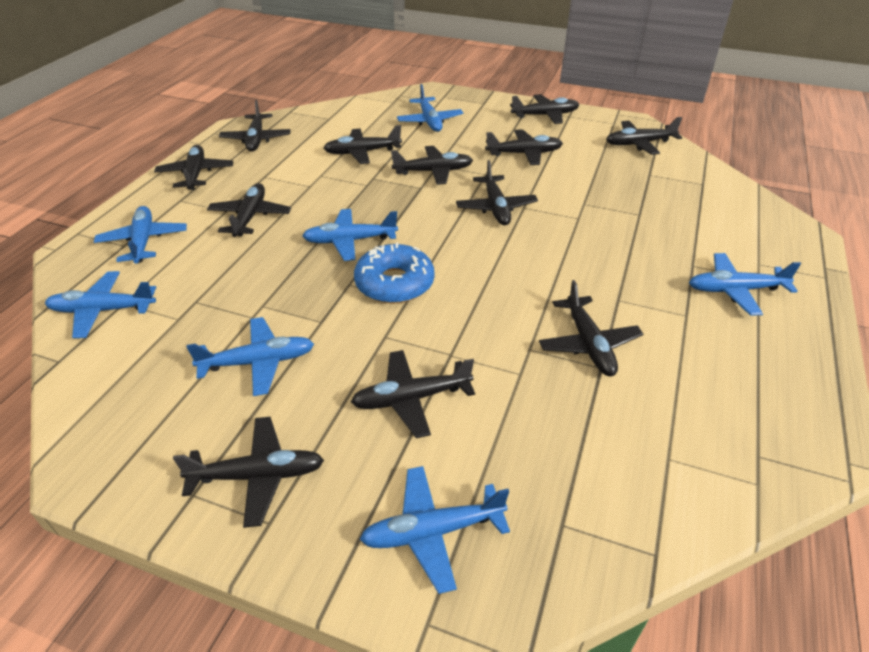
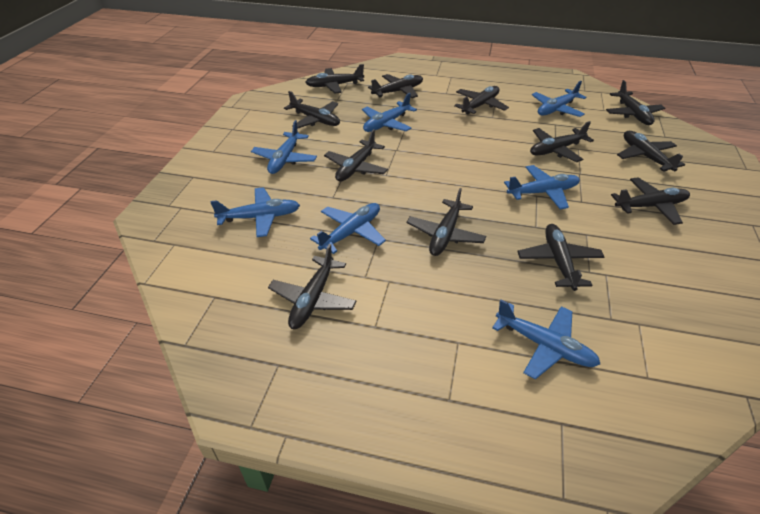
blue donut: 1 -> 0

